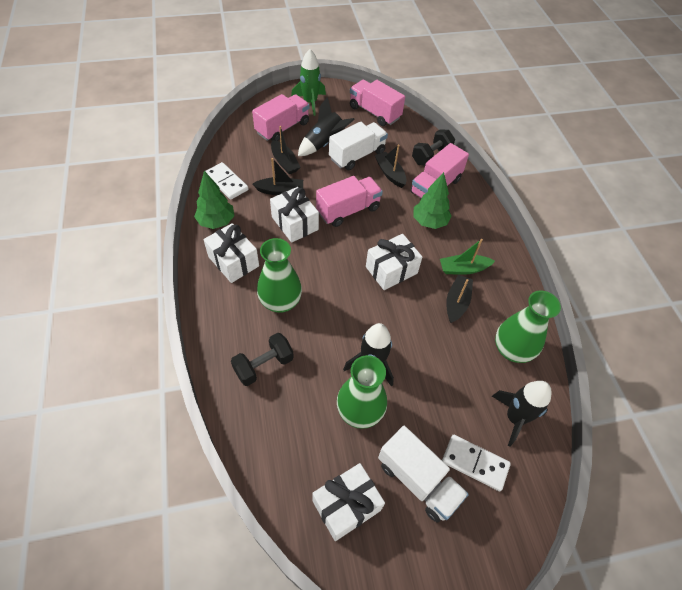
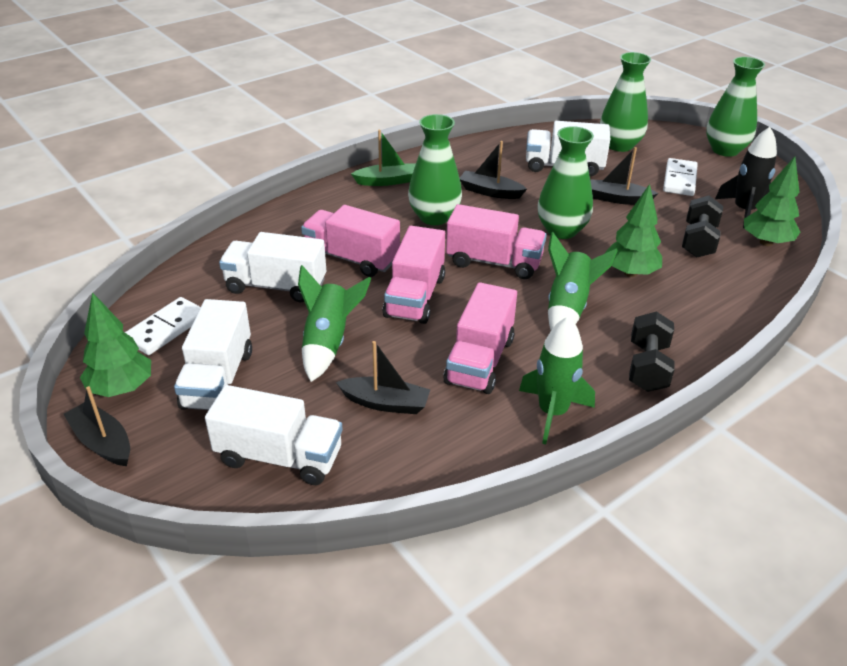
black rocket: 3 -> 1
green rocket: 1 -> 3
green tree: 2 -> 3
green vase: 3 -> 4
white gift: 4 -> 0
white truck: 2 -> 4

